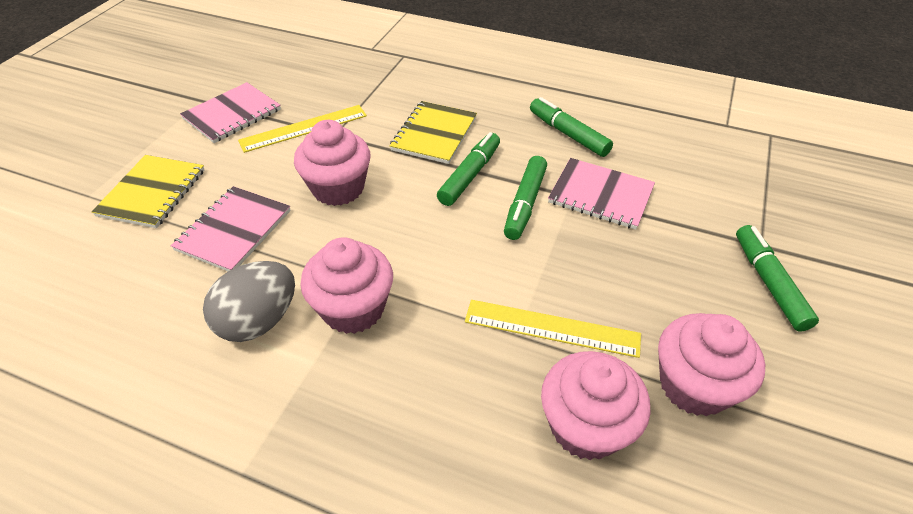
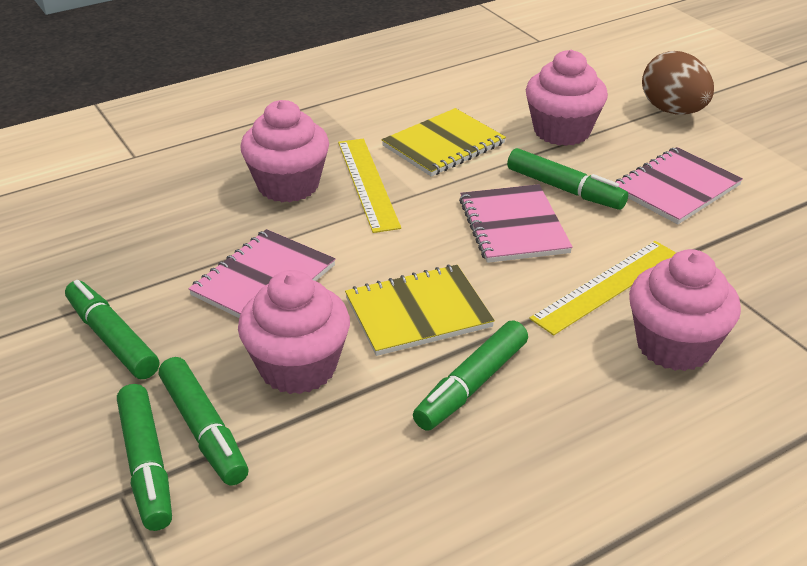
brown egg: 0 -> 1
green marker: 4 -> 5
grey egg: 1 -> 0

